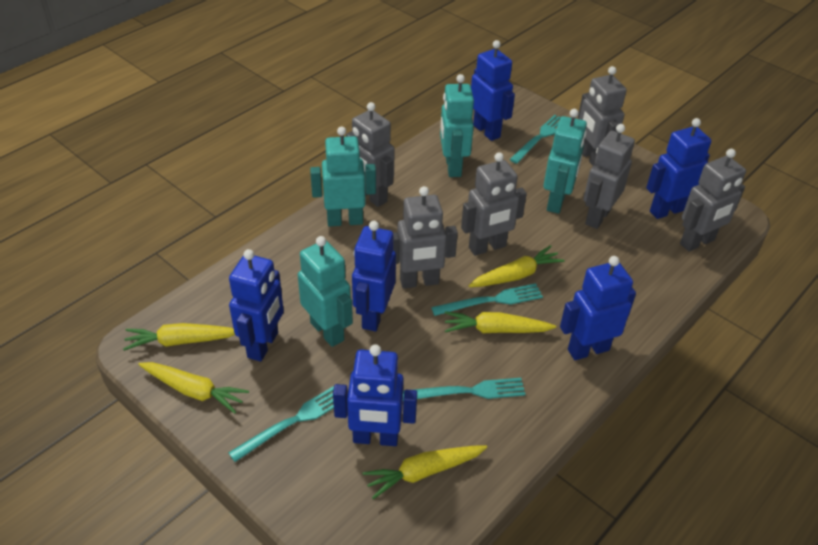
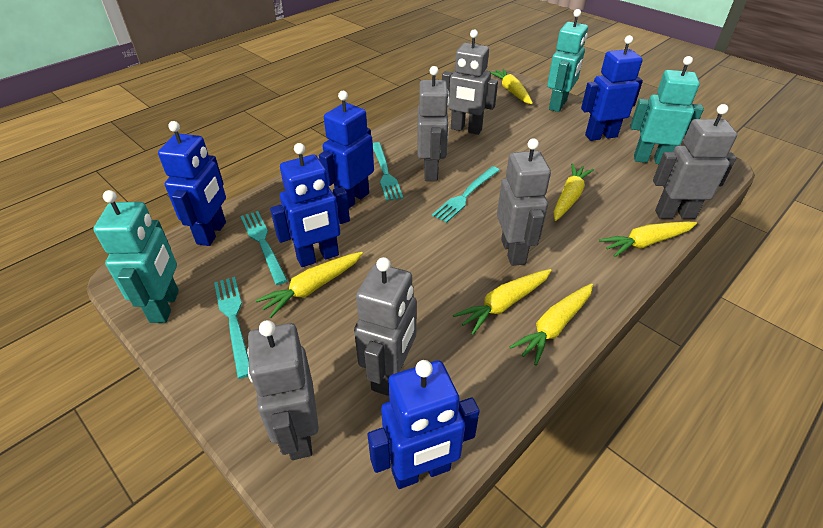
blue robot: 6 -> 5
turquoise robot: 4 -> 3
yellow carrot: 5 -> 6

